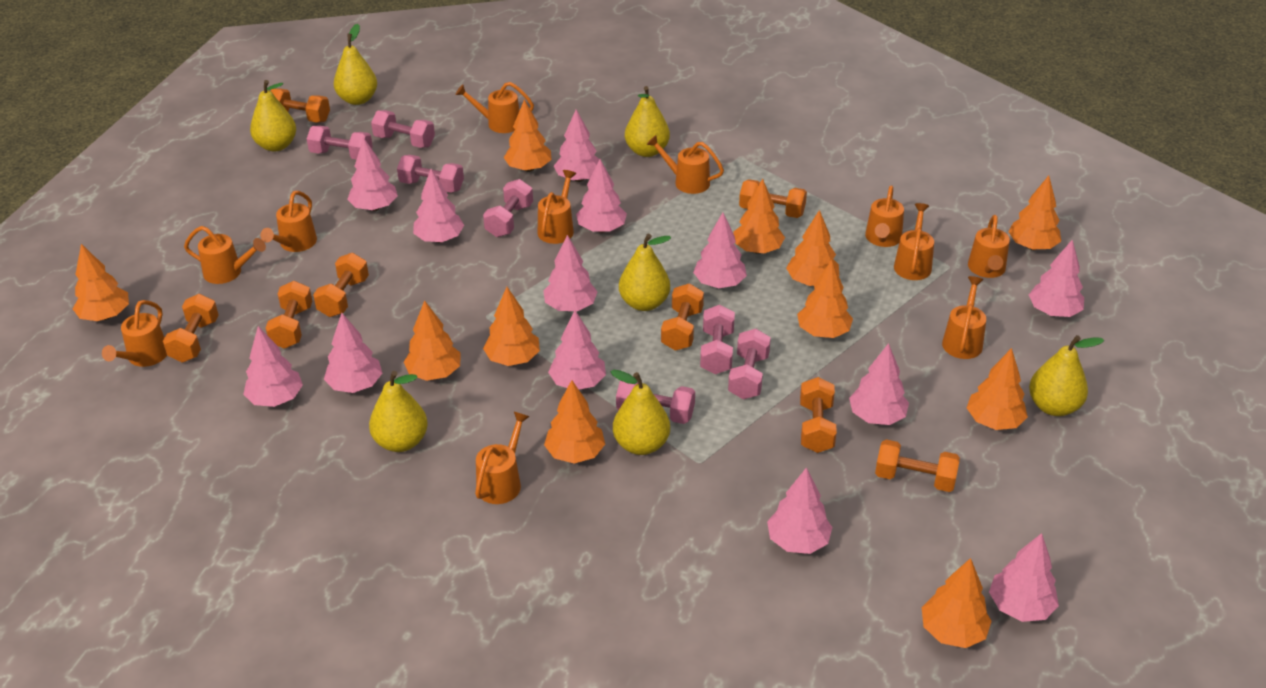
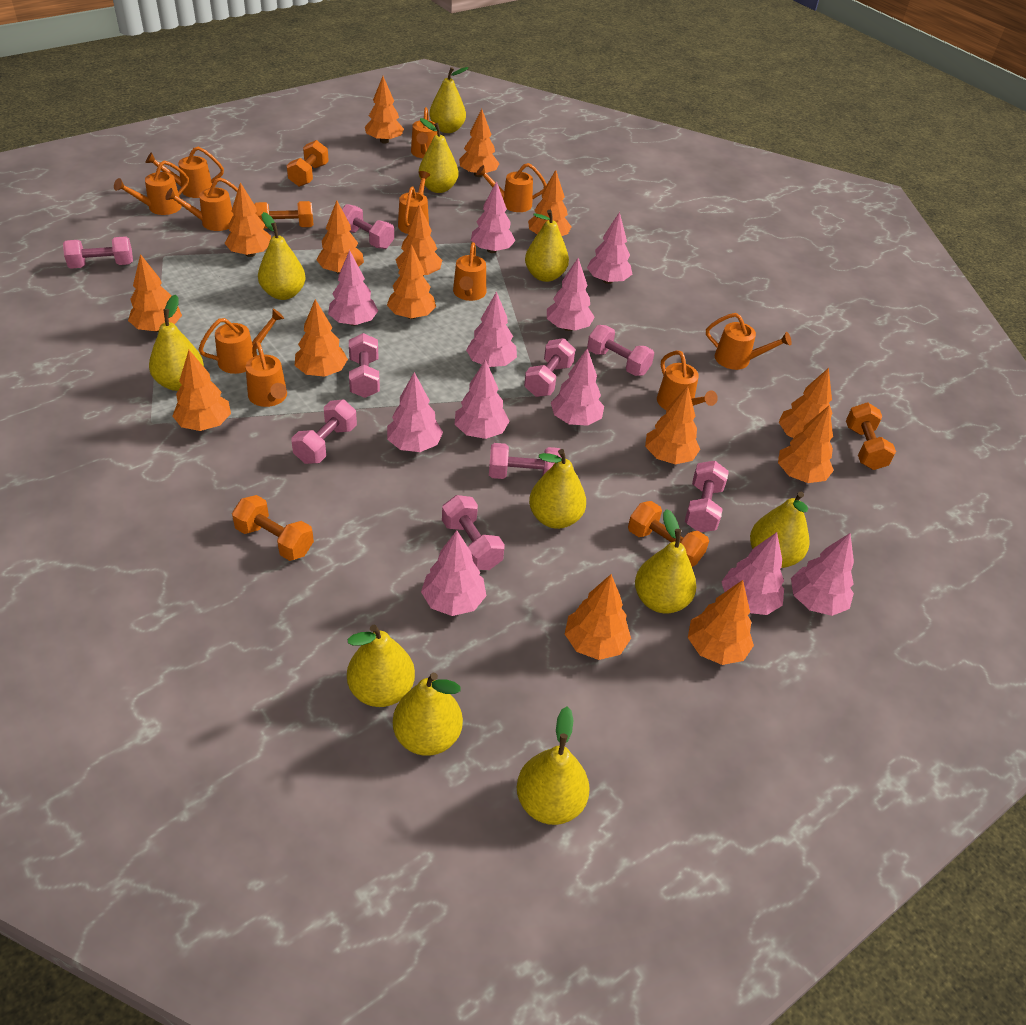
orange dumbbell: 8 -> 5
orange tree: 11 -> 15
pink dumbbell: 7 -> 9
pink tree: 13 -> 11
yellow pear: 7 -> 11

